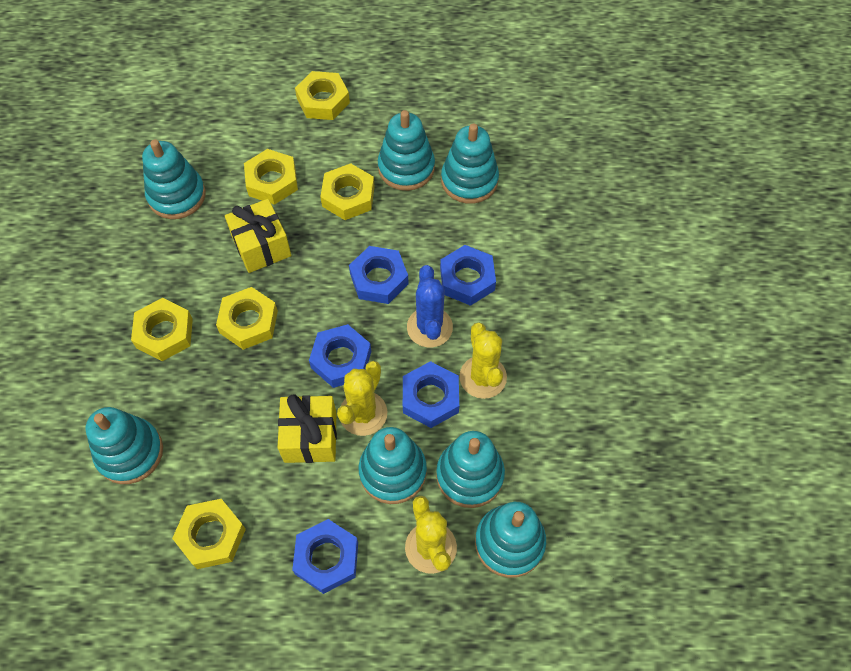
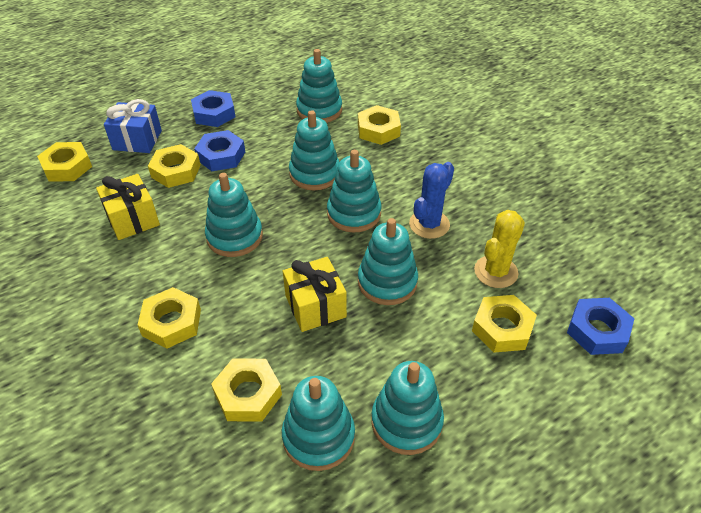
blue gift: 0 -> 1
blue nut: 5 -> 3
yellow cactus: 3 -> 1

